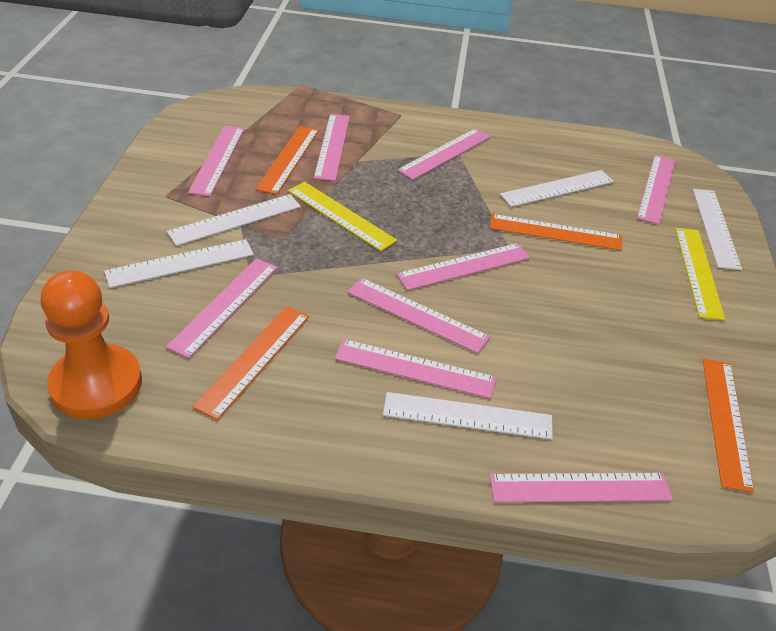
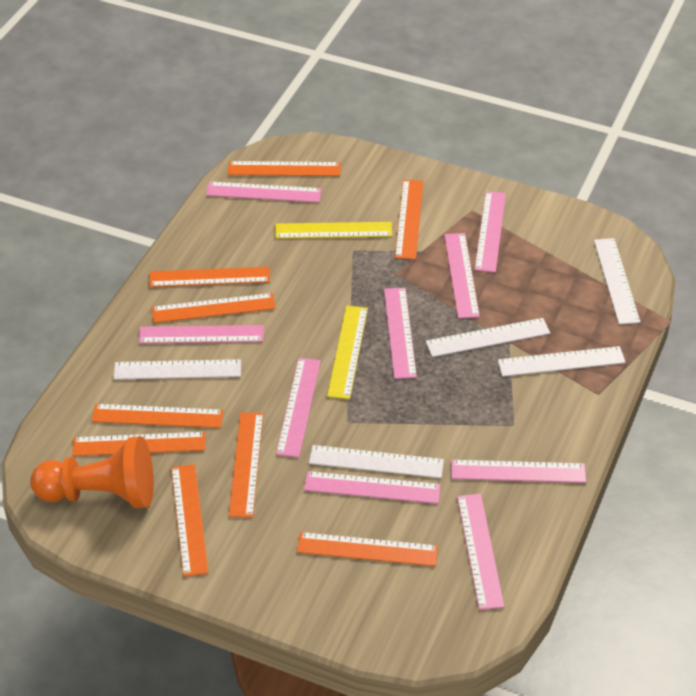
orange ruler: 4 -> 9

